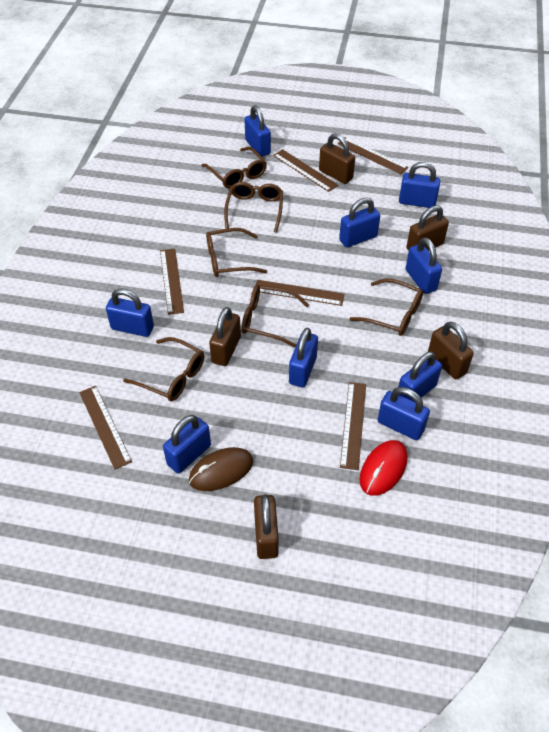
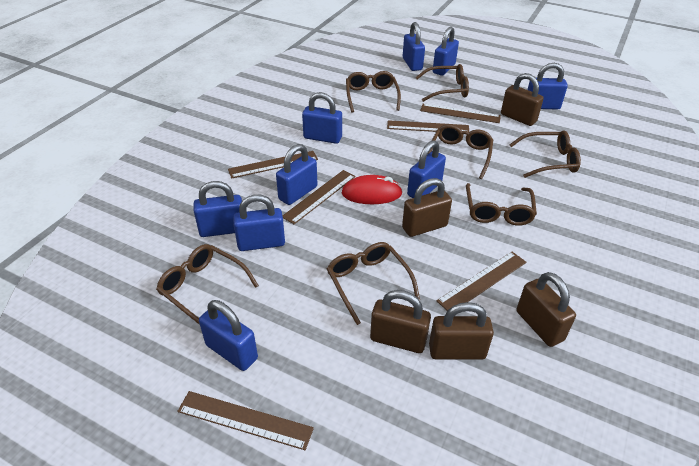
brown glasses: 6 -> 7
brown mouse: 1 -> 0

